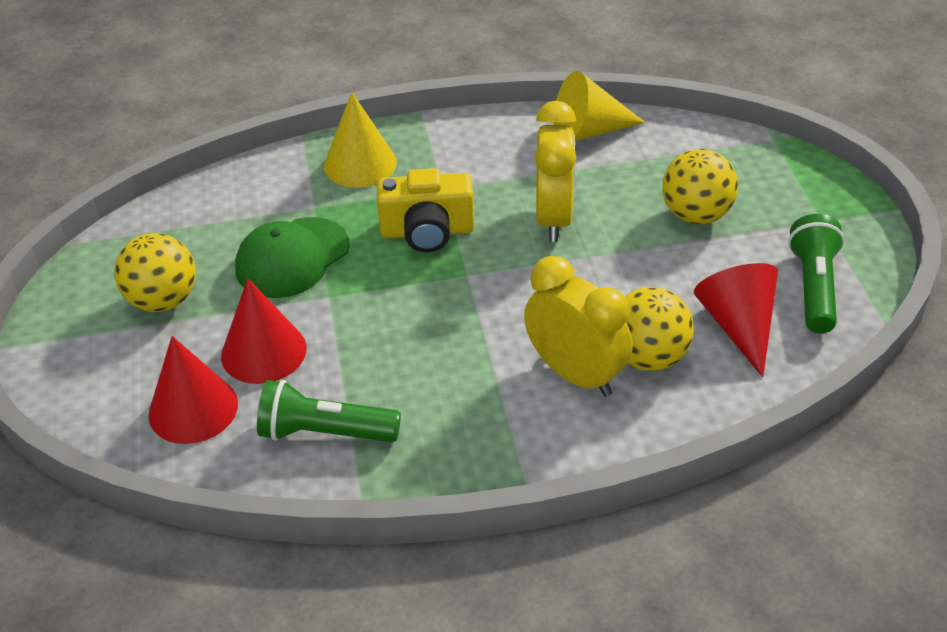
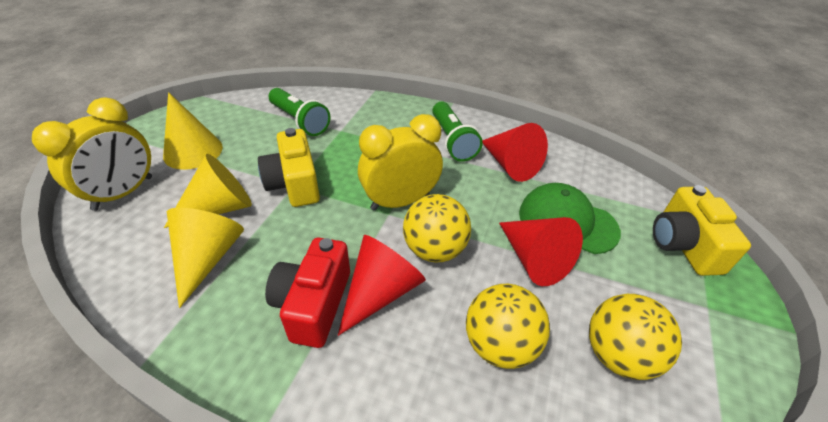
red camera: 0 -> 1
yellow camera: 1 -> 2
yellow cone: 2 -> 3

